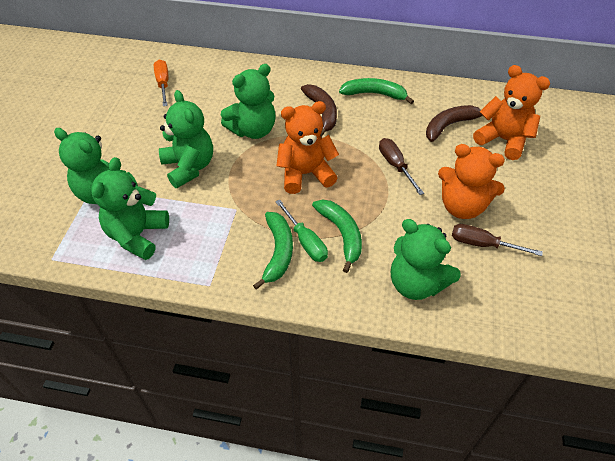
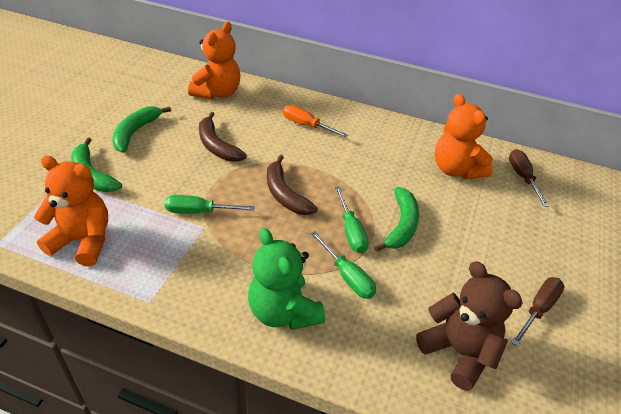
brown teddy bear: 0 -> 1
green screwdriver: 1 -> 3
green teddy bear: 5 -> 1

